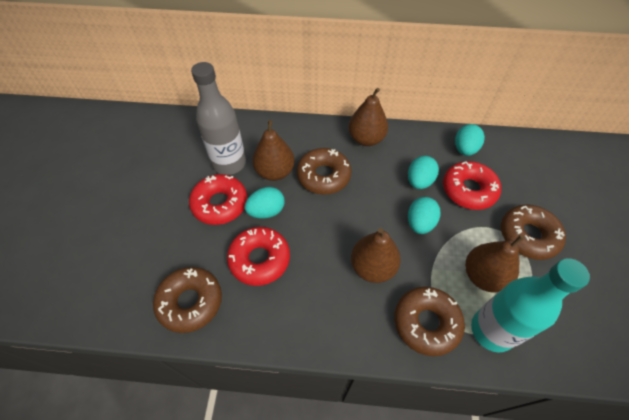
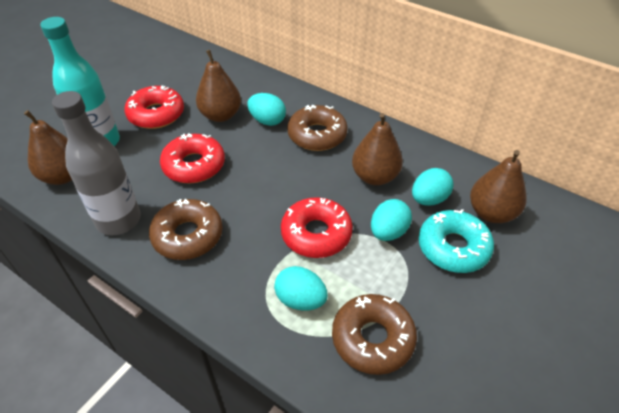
brown donut: 4 -> 3
turquoise donut: 0 -> 1

